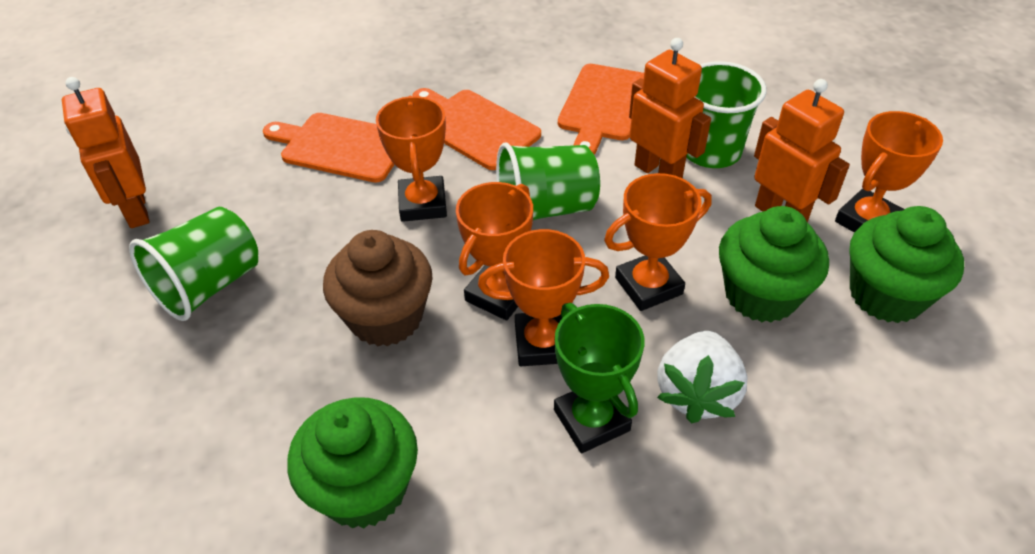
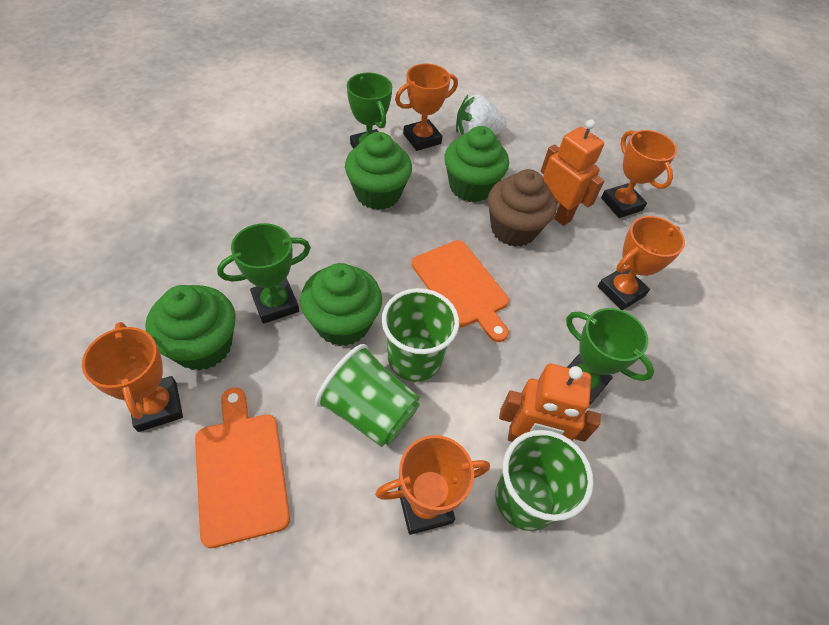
green cupcake: 3 -> 4
green trophy: 1 -> 3
orange cutting board: 3 -> 2
orange robot: 3 -> 2

